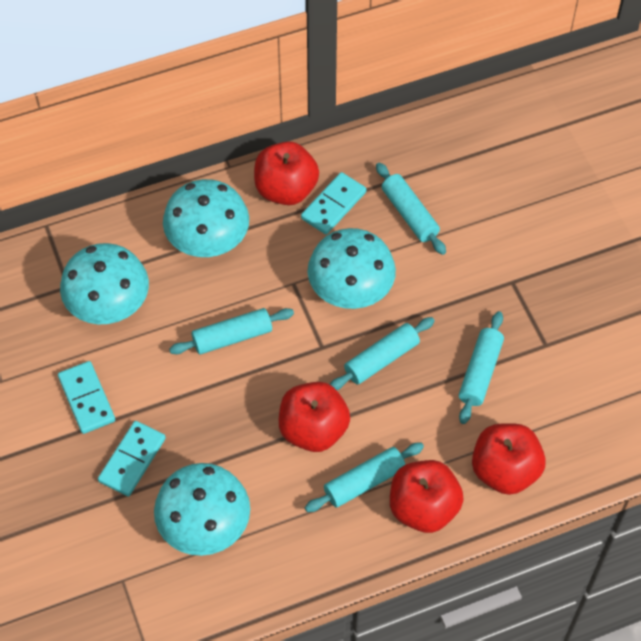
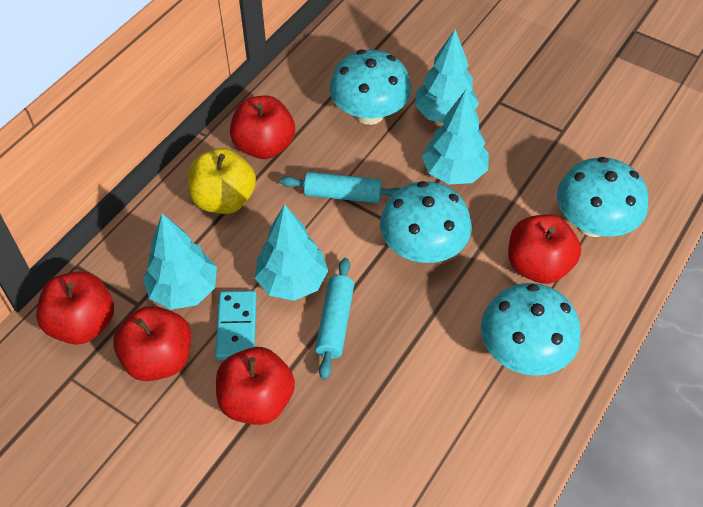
red apple: 4 -> 5
turquoise domino: 3 -> 1
turquoise rolling pin: 5 -> 2
turquoise tree: 0 -> 4
yellow apple: 0 -> 1

